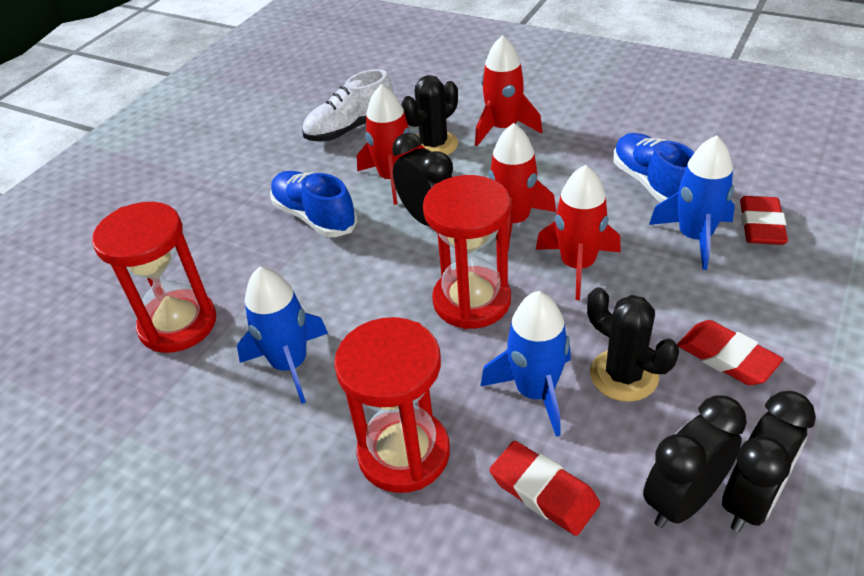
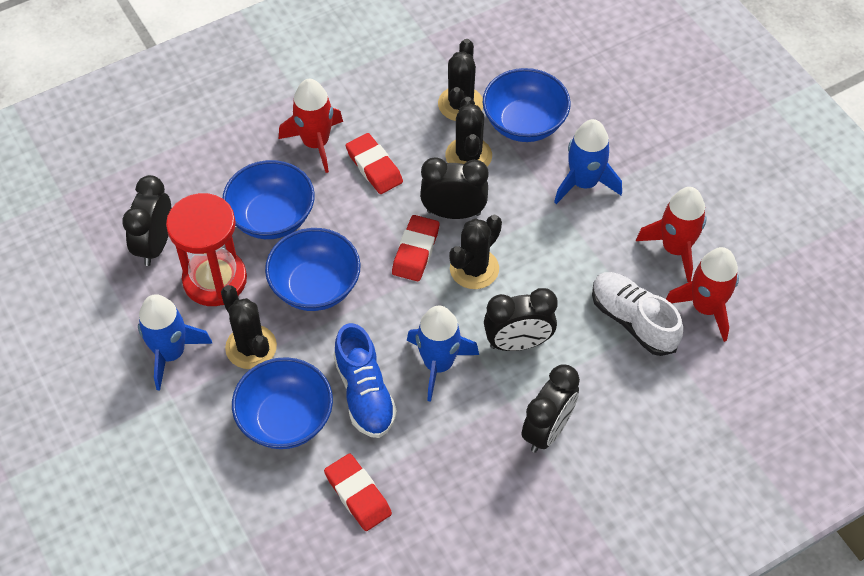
black cactus: 2 -> 4
black clock: 3 -> 4
blue bowl: 0 -> 4
blue shoe: 2 -> 1
red hourglass: 3 -> 1
red rocket: 4 -> 3

